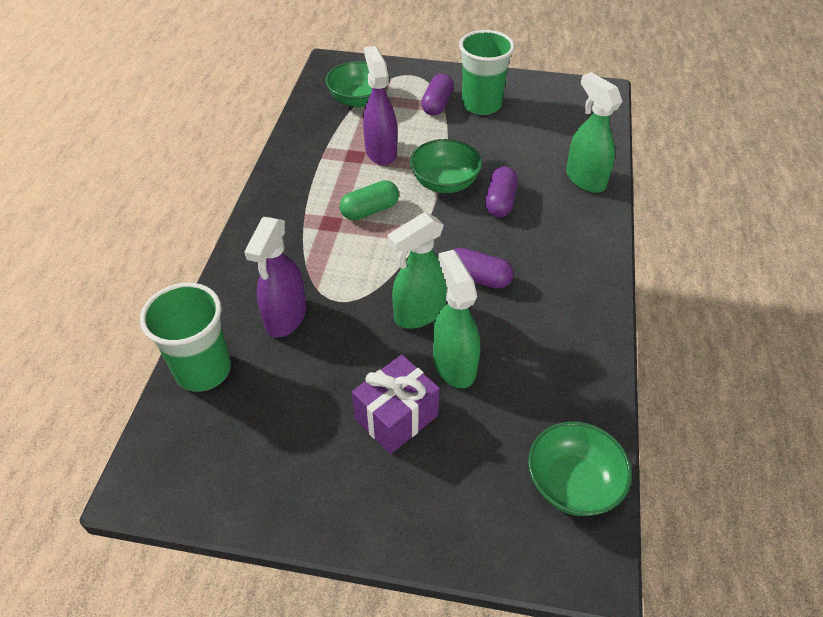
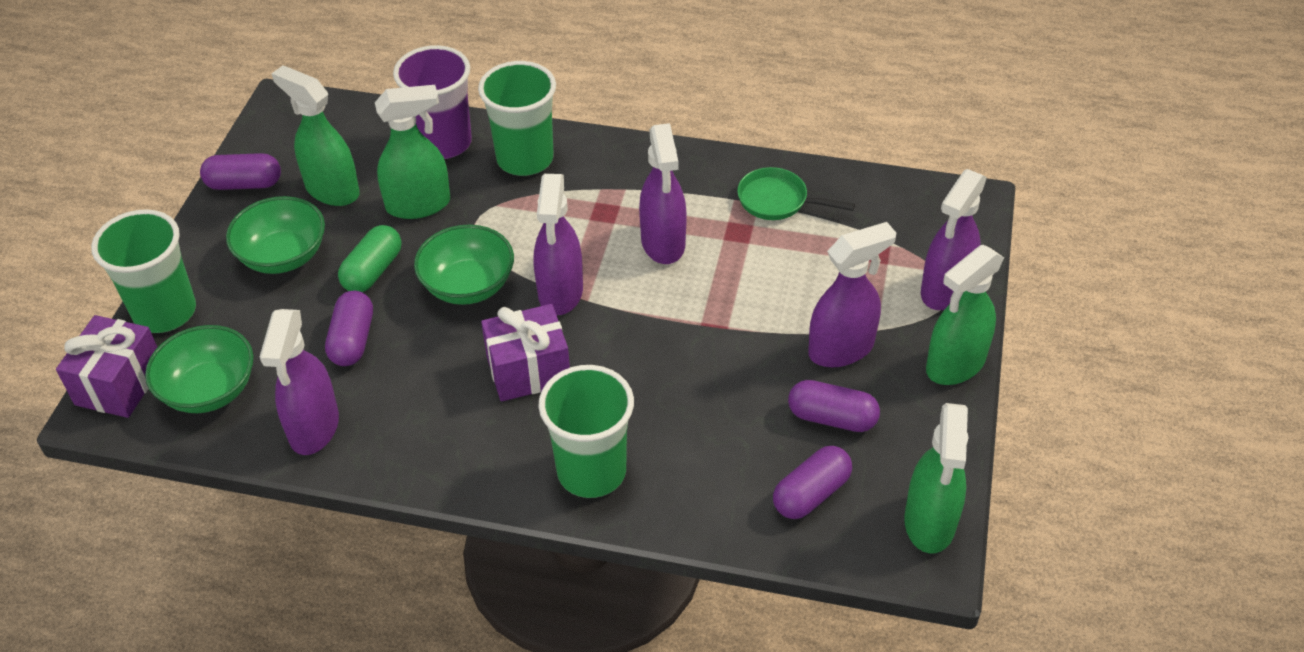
green cup: 2 -> 3
green pan: 0 -> 1
green spray bottle: 3 -> 4
purple capsule: 3 -> 4
purple cup: 0 -> 1
purple gift: 1 -> 2
purple spray bottle: 2 -> 5

